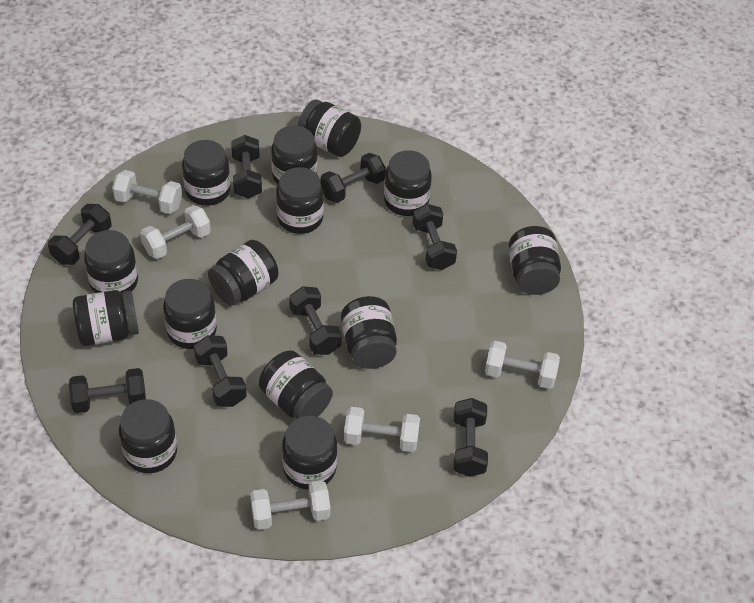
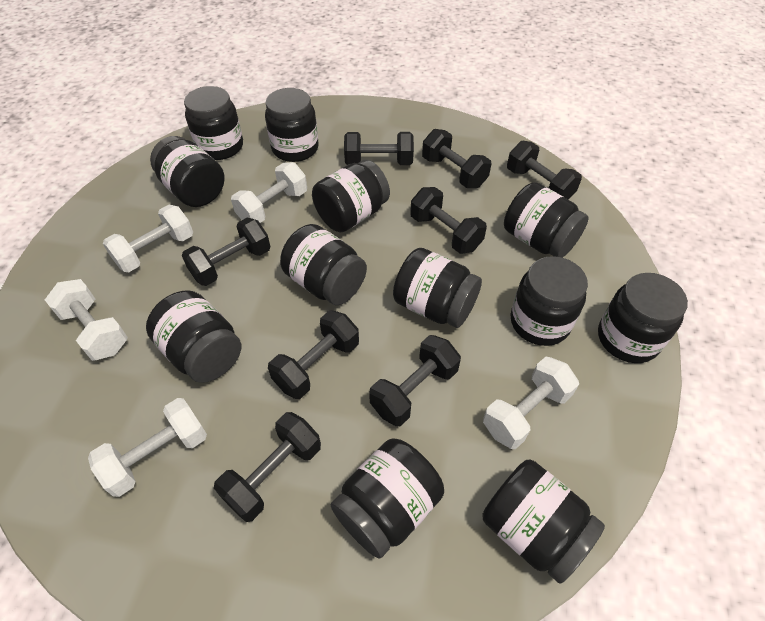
black jar: 14 -> 12

